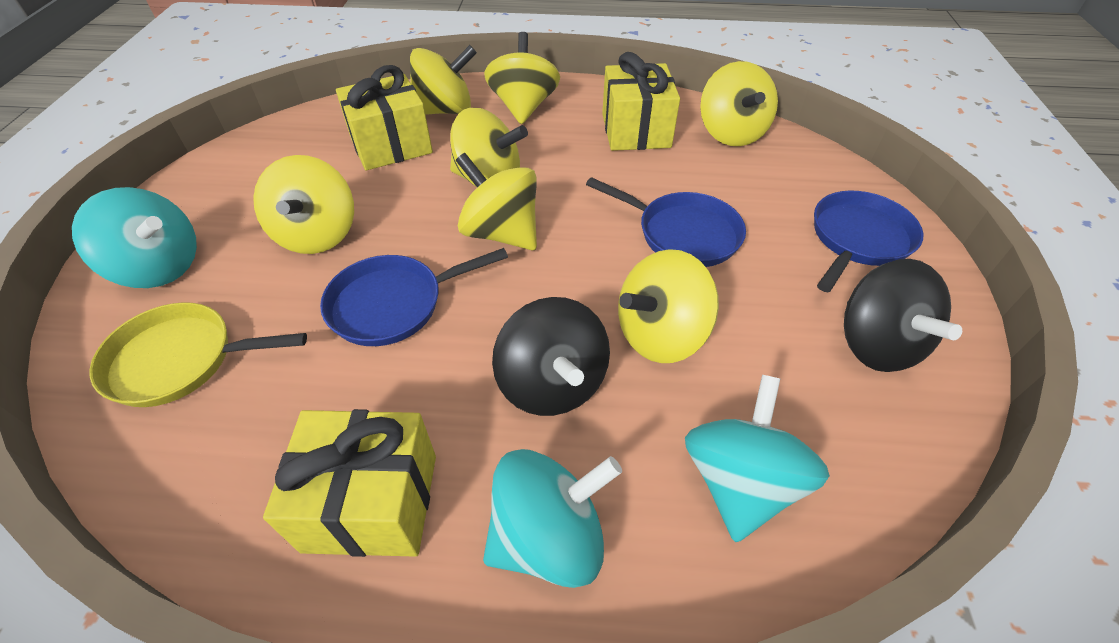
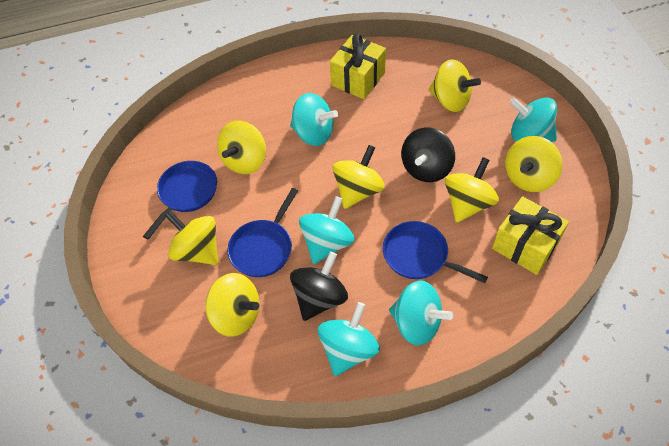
turquoise spinning top: 3 -> 5
yellow gift: 3 -> 2
yellow pan: 1 -> 0

